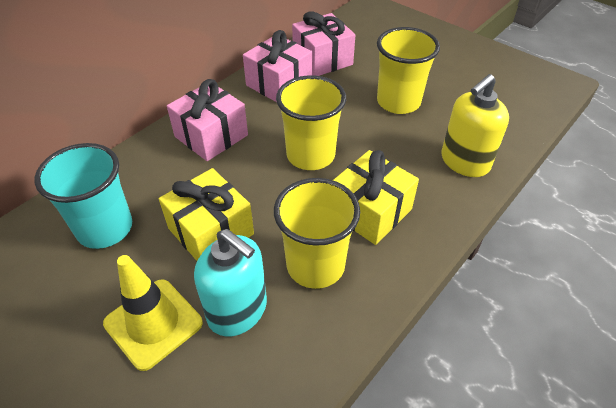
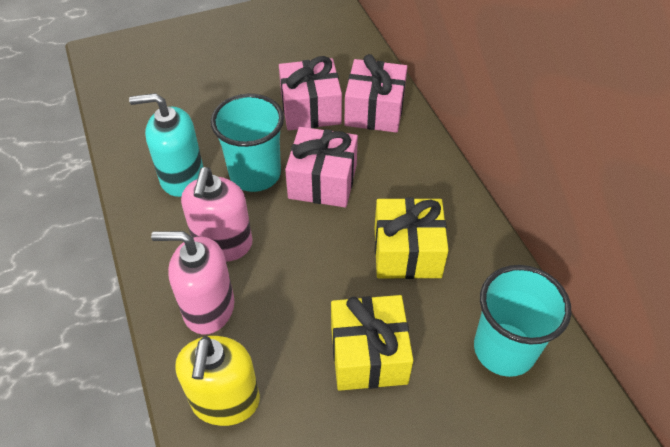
pink soap dispenser: 0 -> 2
turquoise cup: 1 -> 2
yellow cup: 3 -> 0
yellow traffic cone: 1 -> 0

